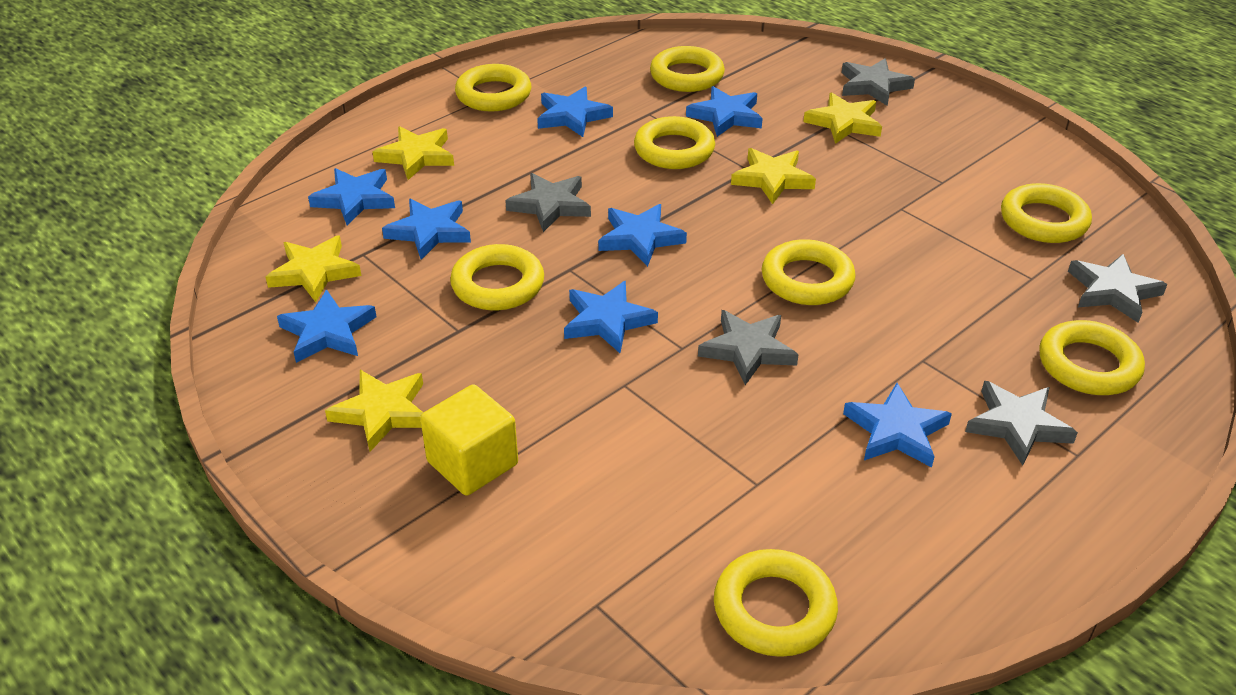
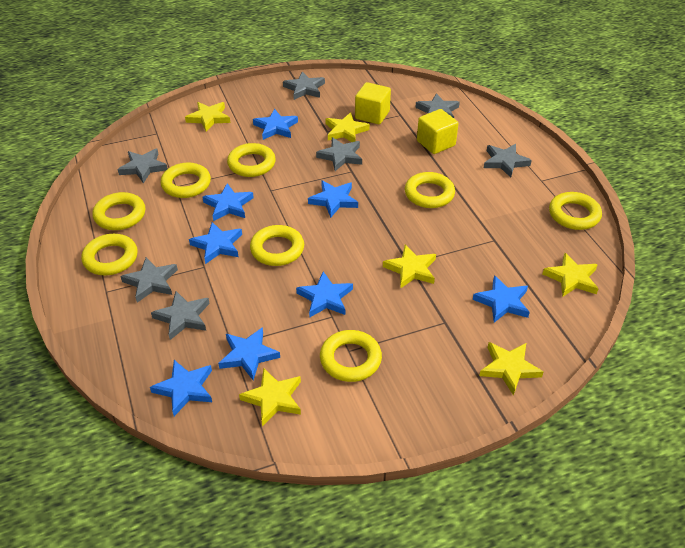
grey star: 5 -> 7
yellow cube: 1 -> 2
yellow star: 5 -> 6

